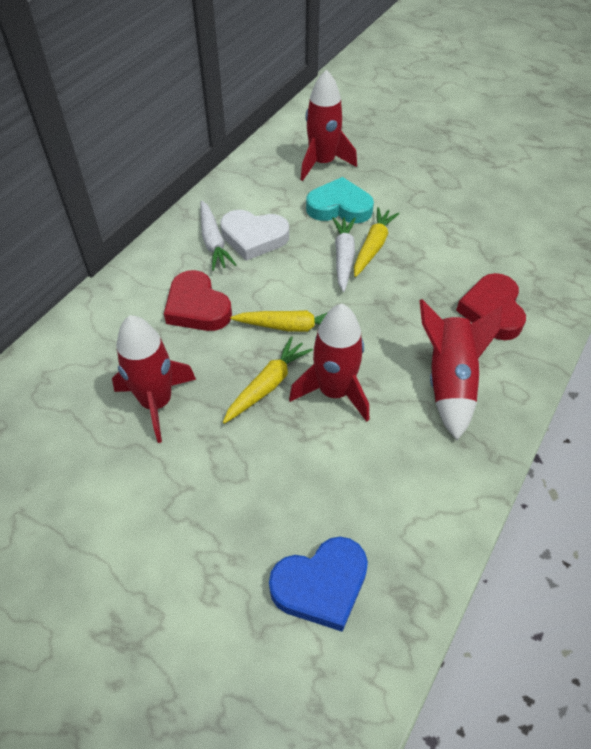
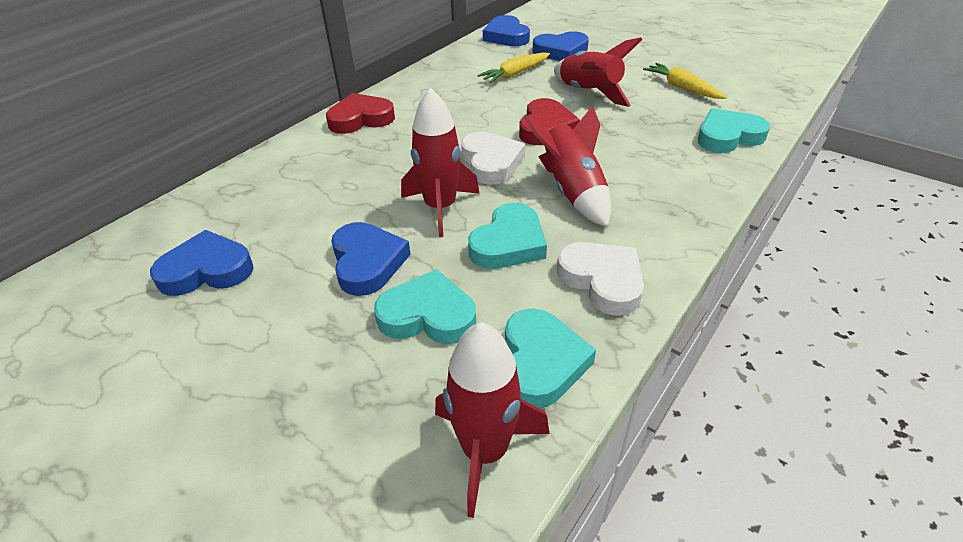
blue heart: 1 -> 4
turquoise heart: 1 -> 4
white carrot: 2 -> 0
white heart: 1 -> 2
yellow carrot: 3 -> 2

